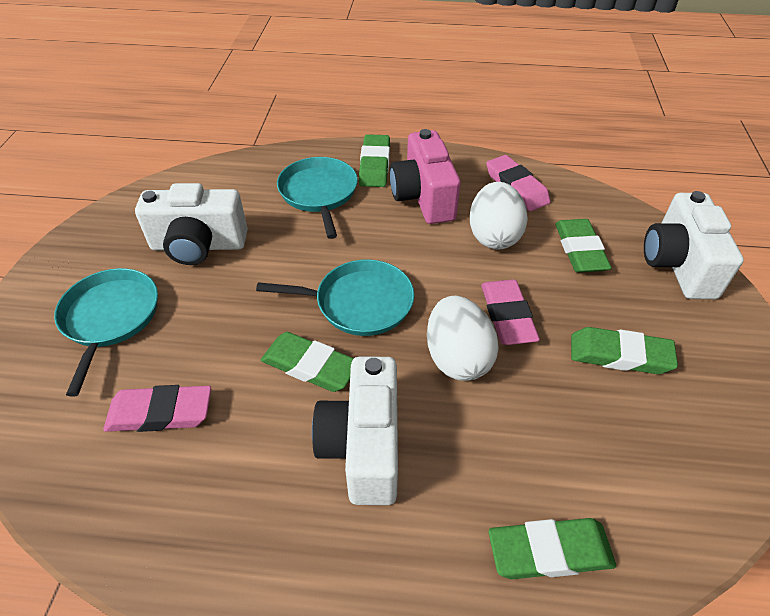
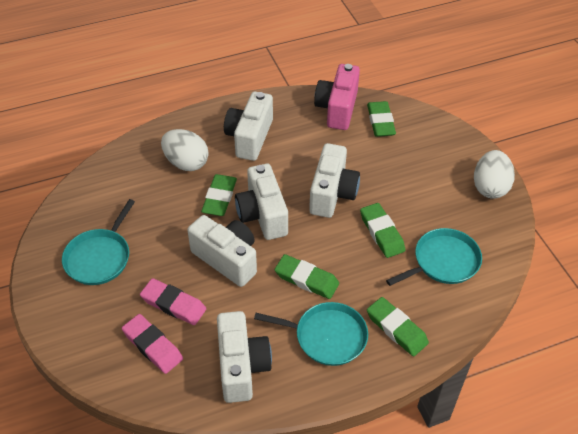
pink eraser: 3 -> 2
white camera: 3 -> 5

